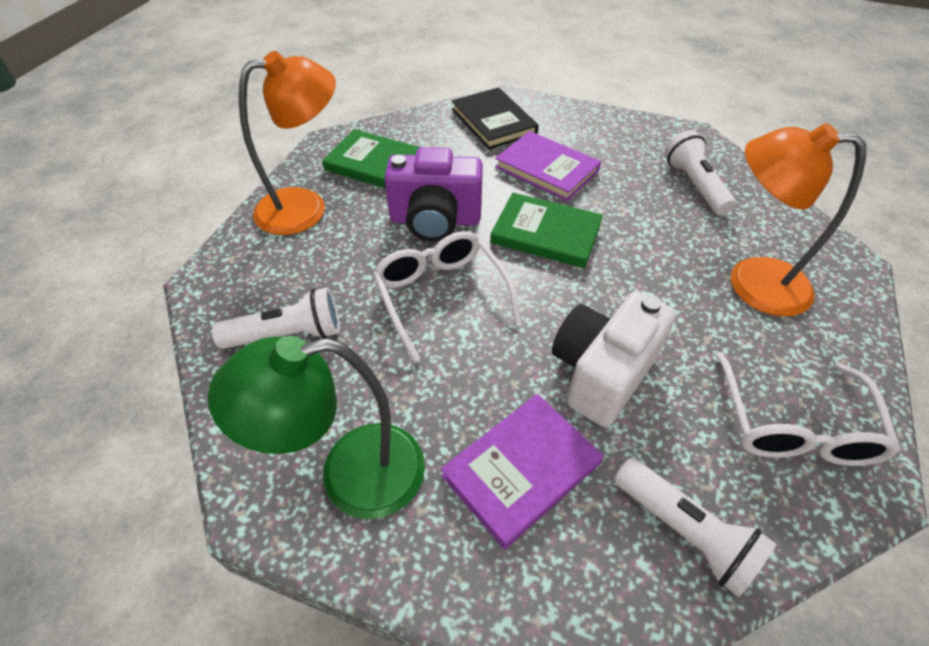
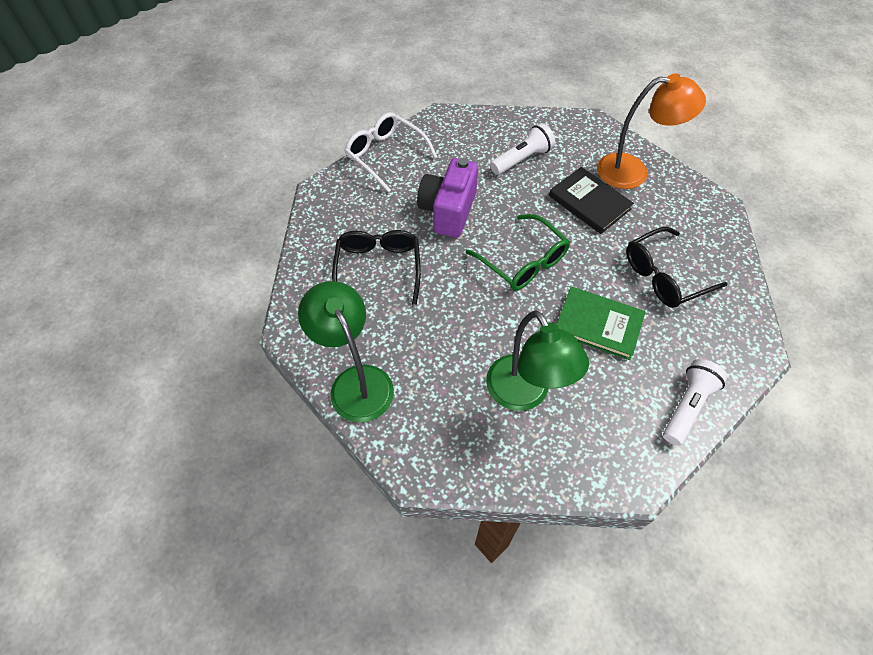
black glasses: 0 -> 2
green book: 2 -> 1
green glasses: 0 -> 1
green lamp: 1 -> 2
orange lamp: 2 -> 1
purple book: 2 -> 0
white camera: 1 -> 0
white flashlight: 3 -> 2
white glasses: 2 -> 1

